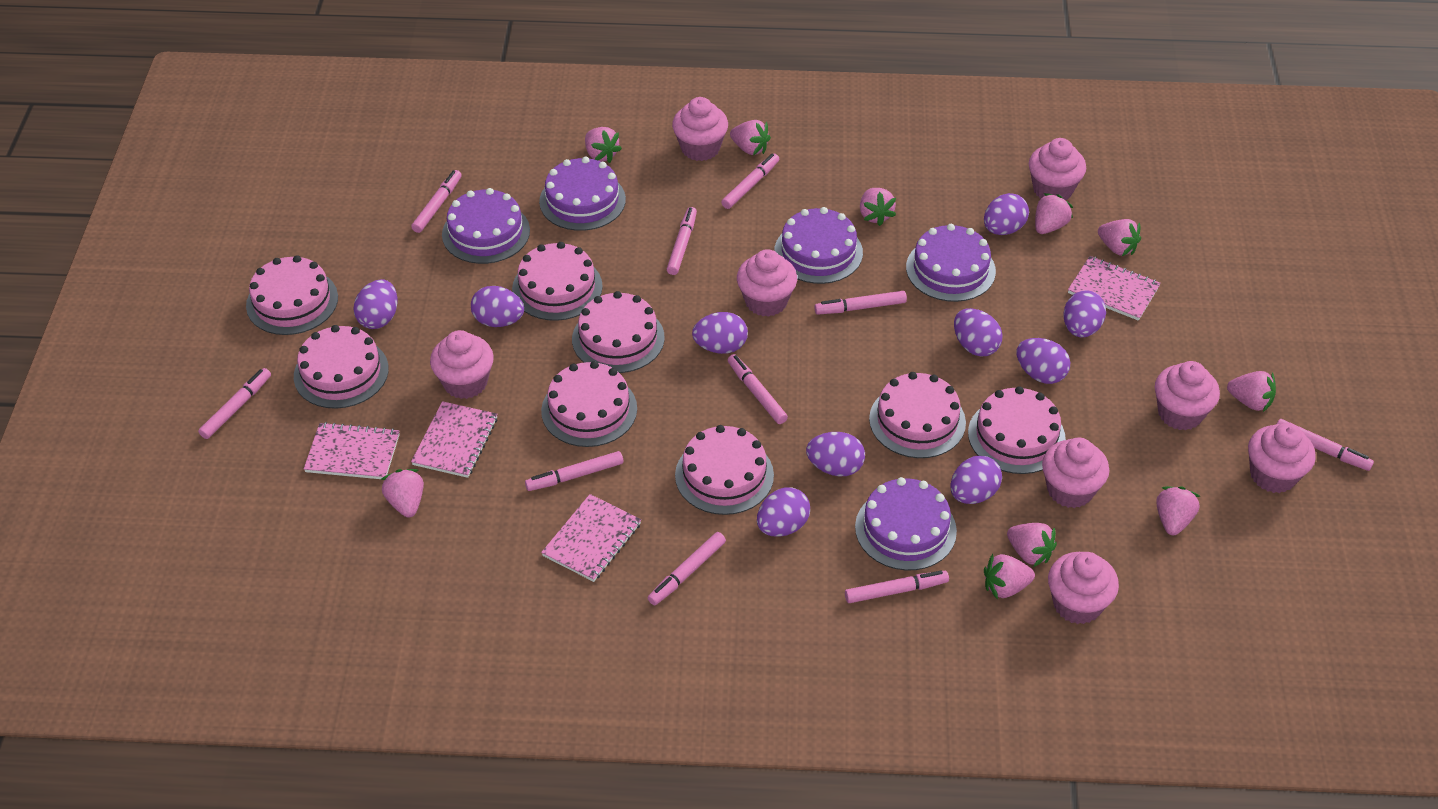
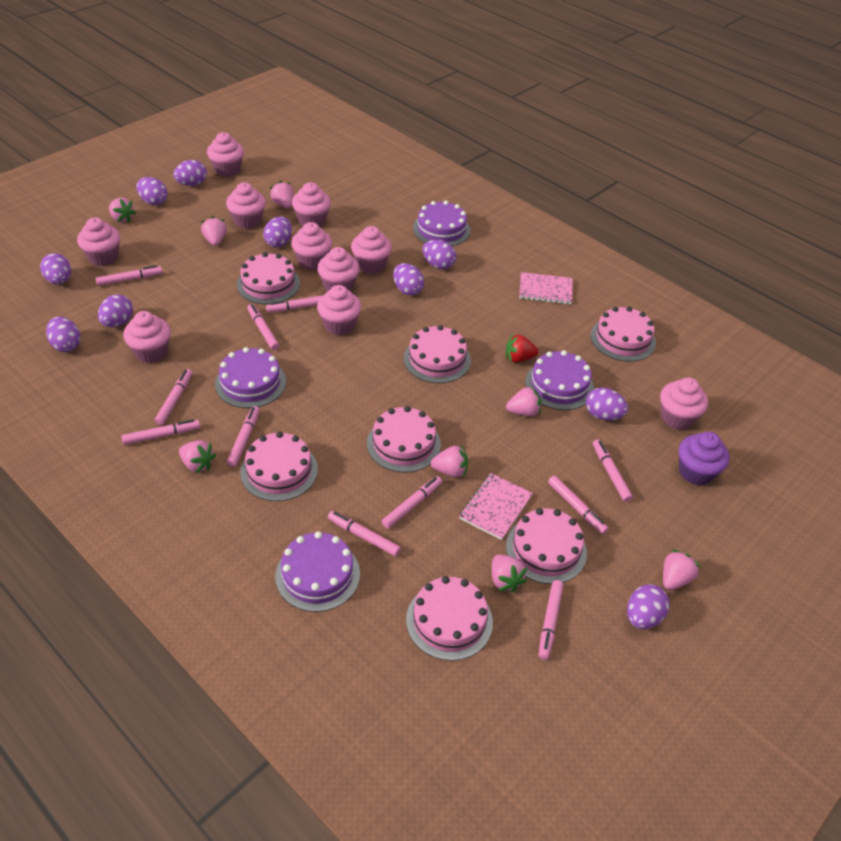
pink cake: 8 -> 7
pink cupcake: 8 -> 10
pink marker: 10 -> 11
pink notebook: 4 -> 2
pink strawberry: 10 -> 8
purple cake: 5 -> 4
purple cupcake: 0 -> 1
red strawberry: 0 -> 1

